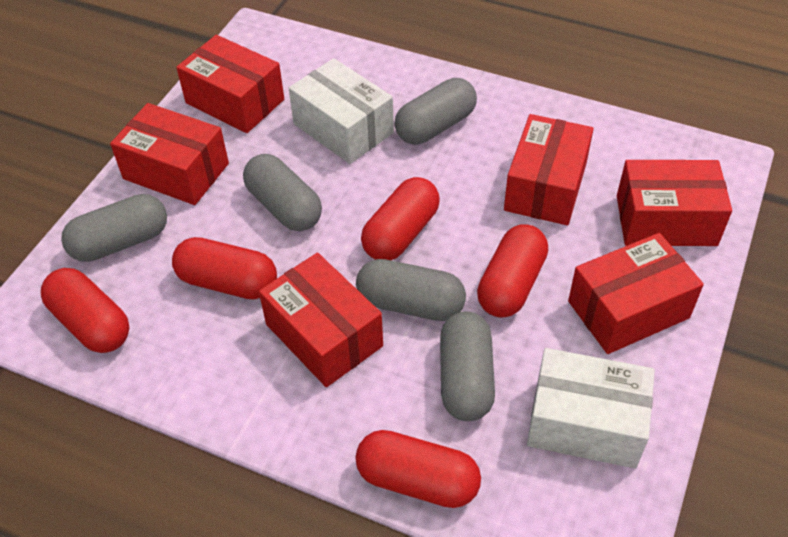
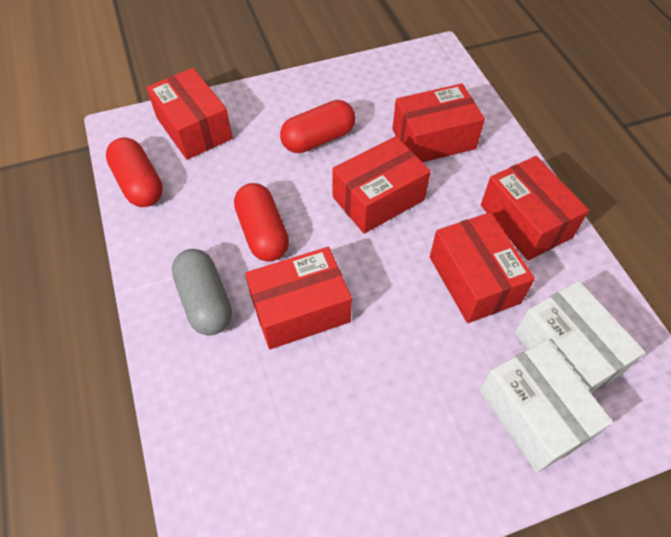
grey capsule: 5 -> 1
red capsule: 5 -> 3

